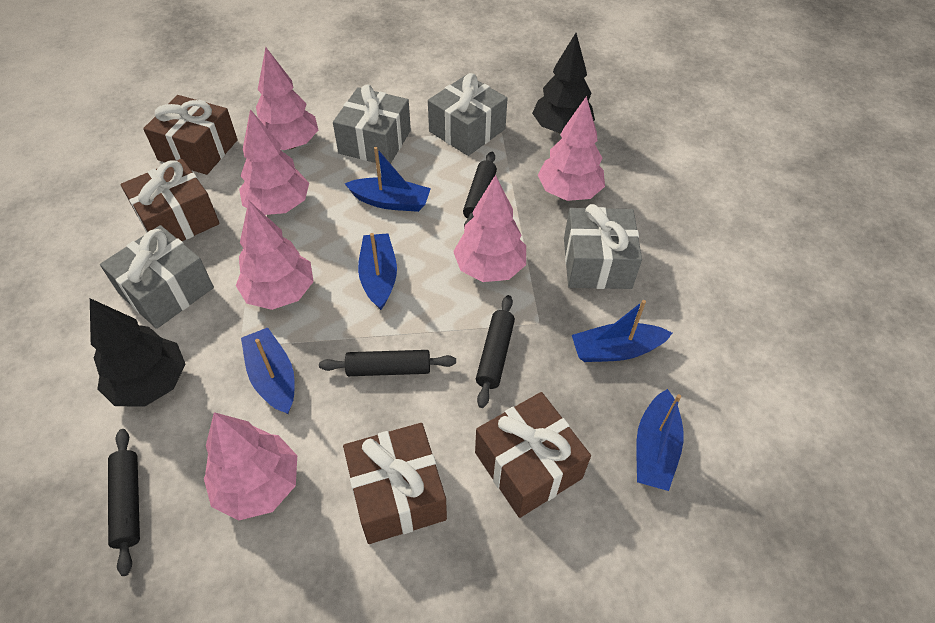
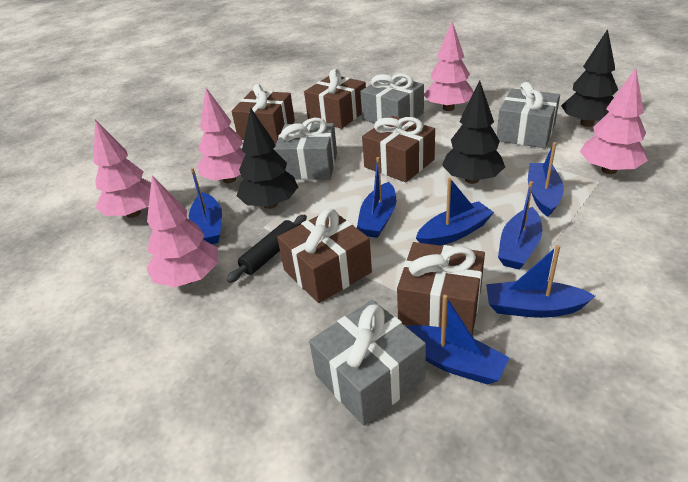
black rolling pin: 4 -> 1
black tree: 2 -> 3
blue boat: 5 -> 7
brown gift: 4 -> 5
pink tree: 6 -> 5

